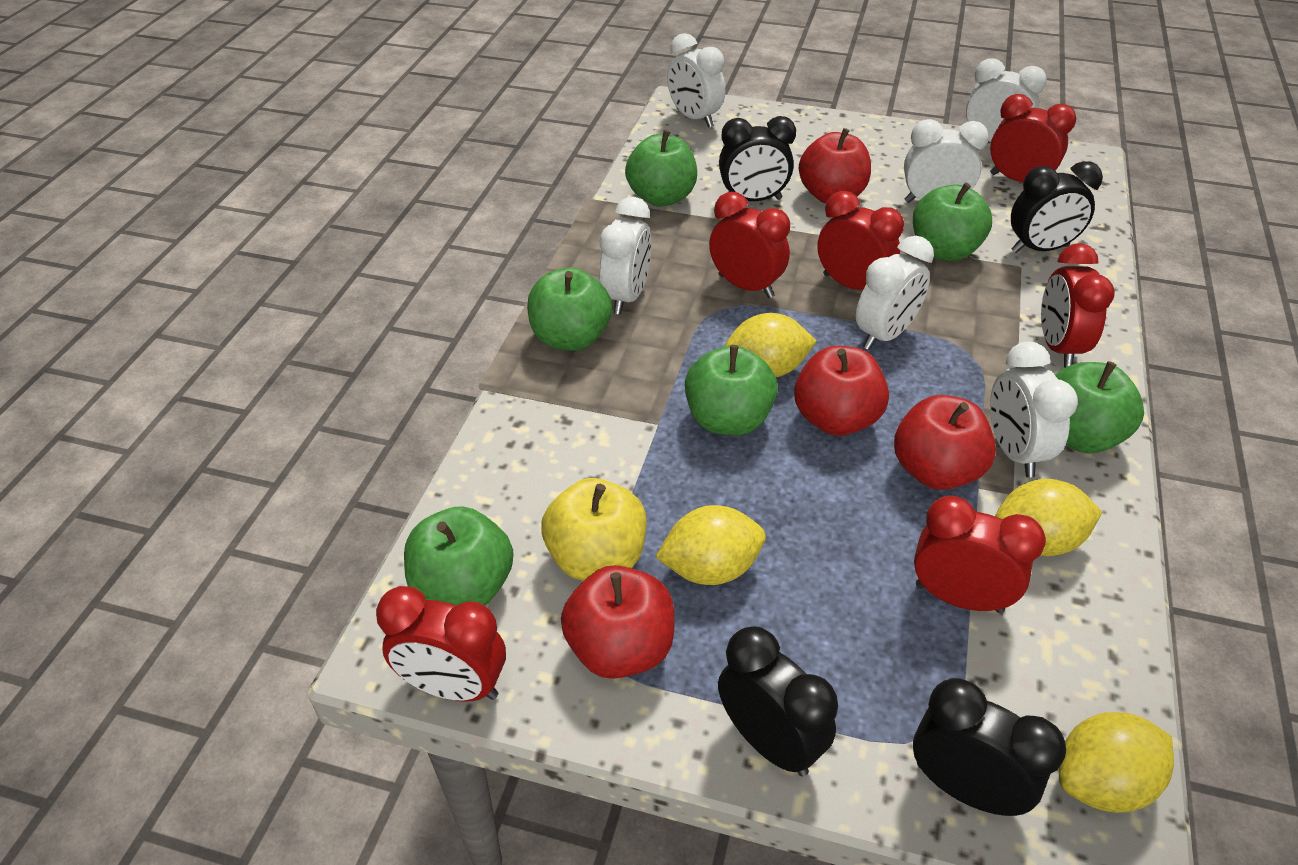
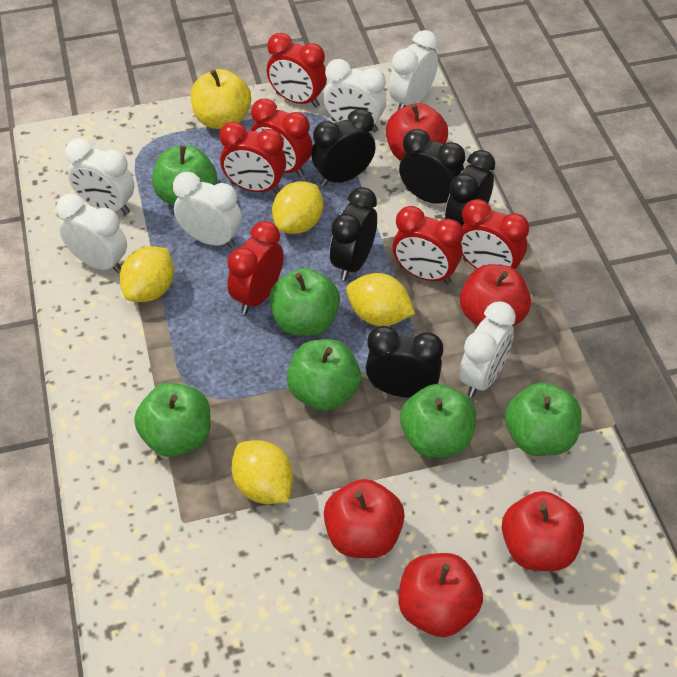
black clock: 4 -> 5
red apple: 4 -> 5

